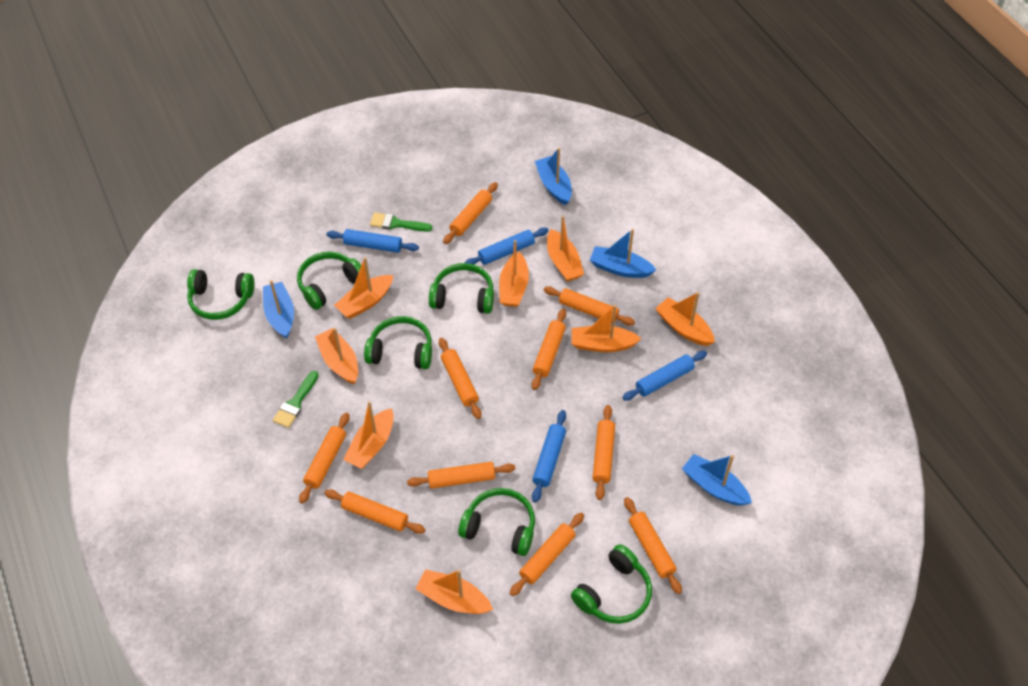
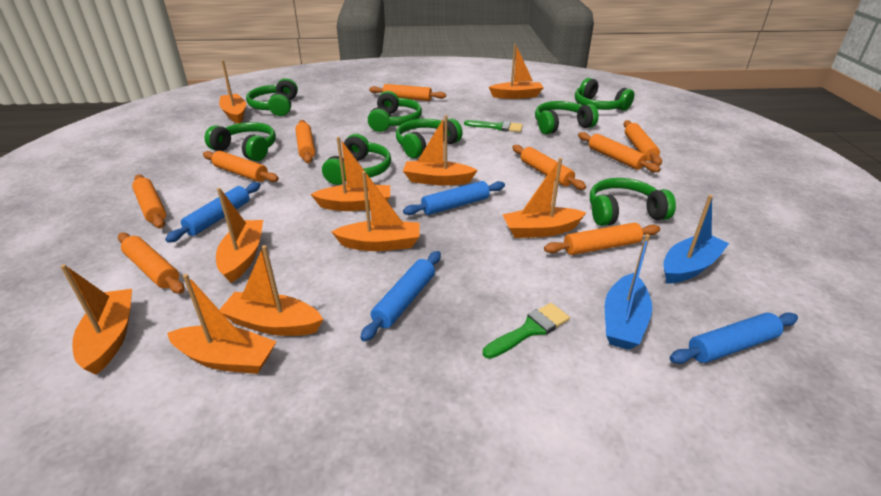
blue boat: 4 -> 2
green headphones: 6 -> 8
orange boat: 8 -> 10
orange rolling pin: 10 -> 9

